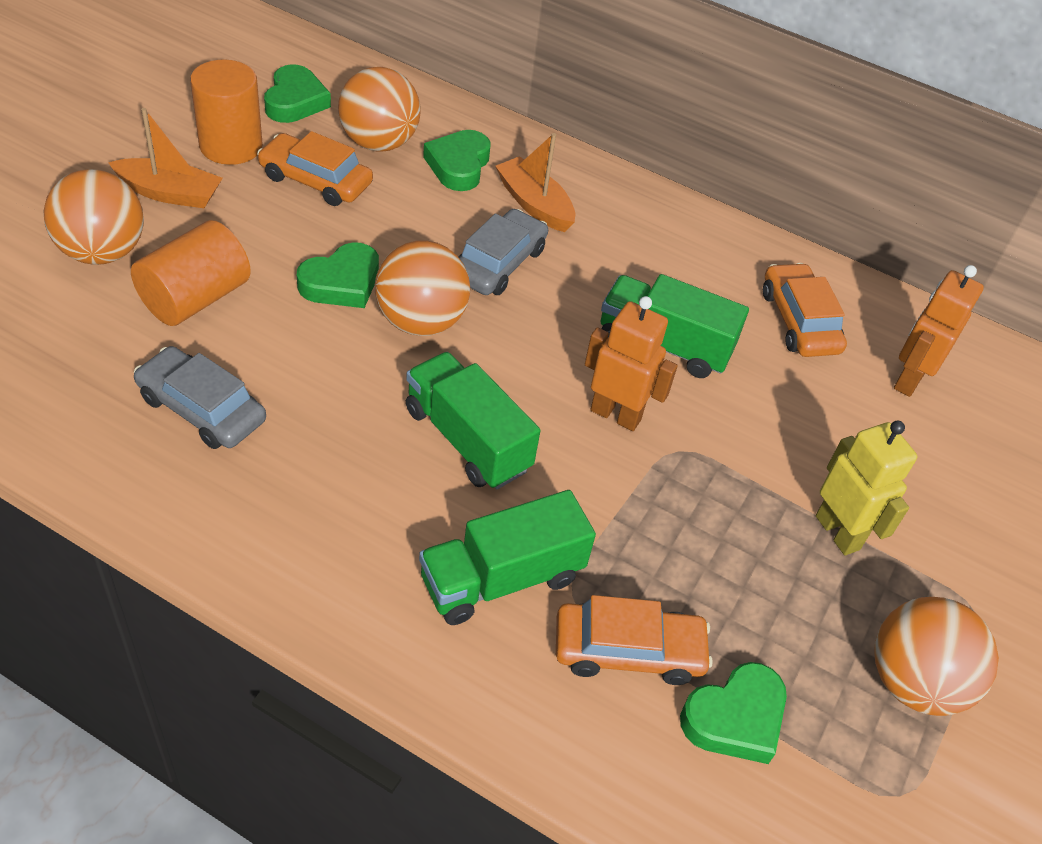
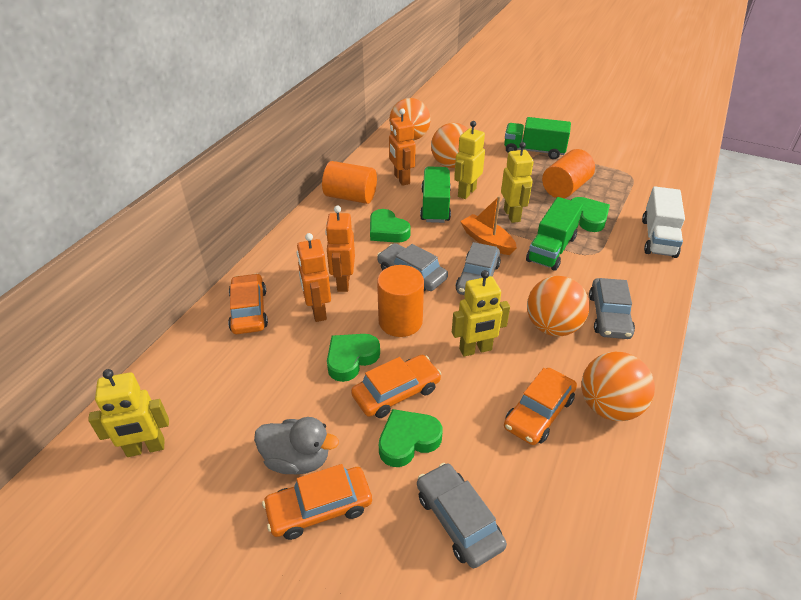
grey car: 2 -> 4
grey duck: 0 -> 1
orange boat: 2 -> 1
orange car: 3 -> 4
orange cylinder: 2 -> 3
orange robot: 2 -> 3
white truck: 0 -> 1
yellow robot: 1 -> 4

